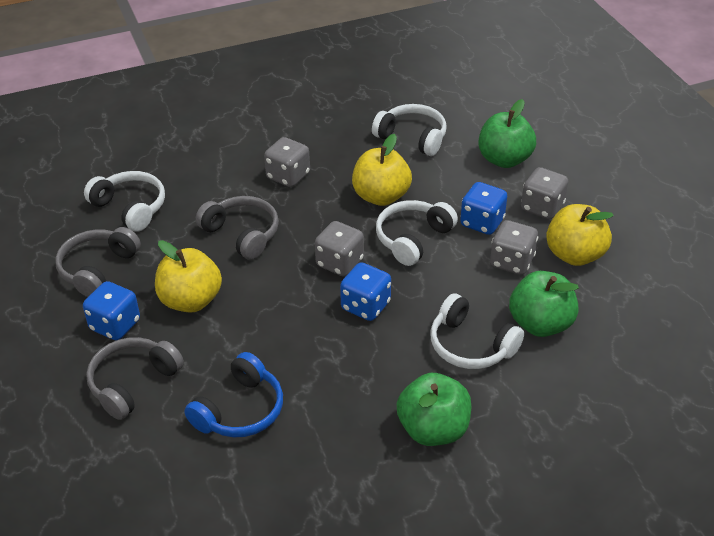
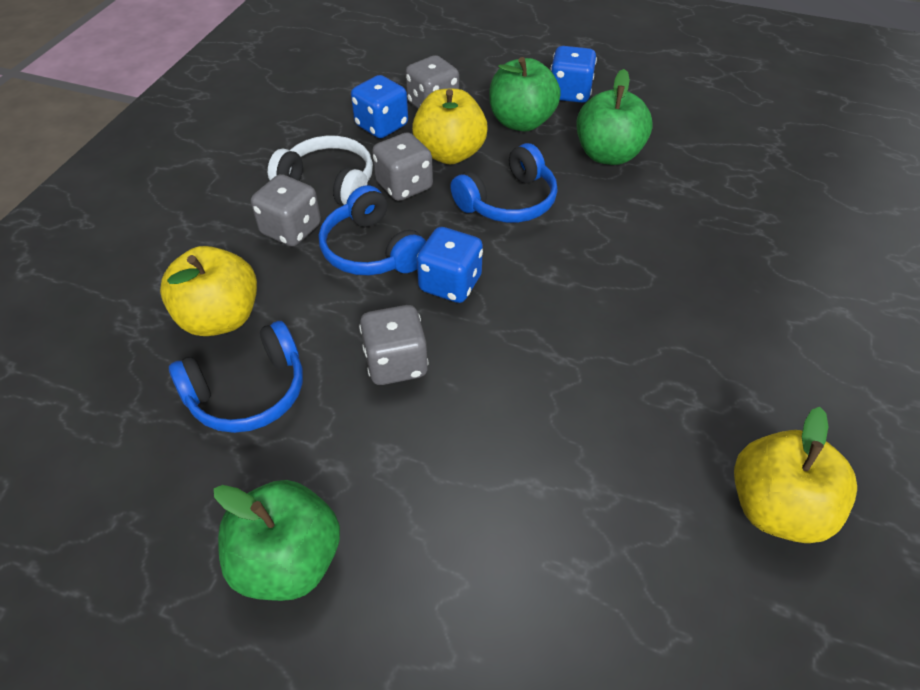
blue headphones: 1 -> 3
grey headphones: 3 -> 0
white headphones: 4 -> 1

